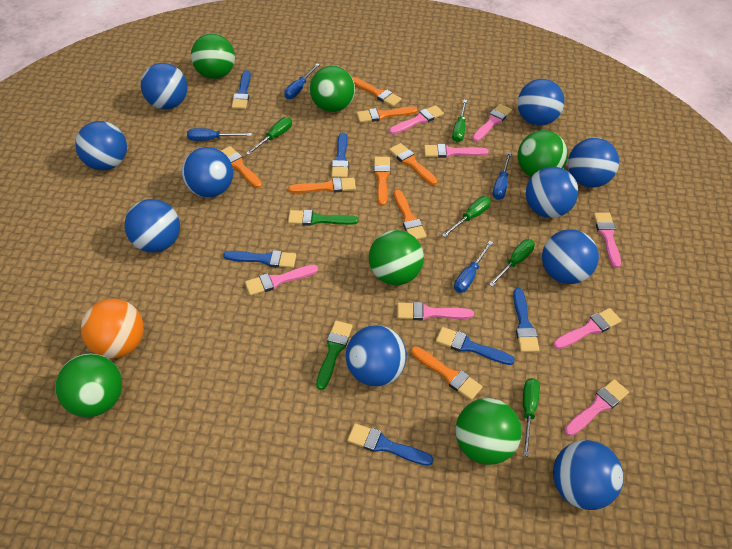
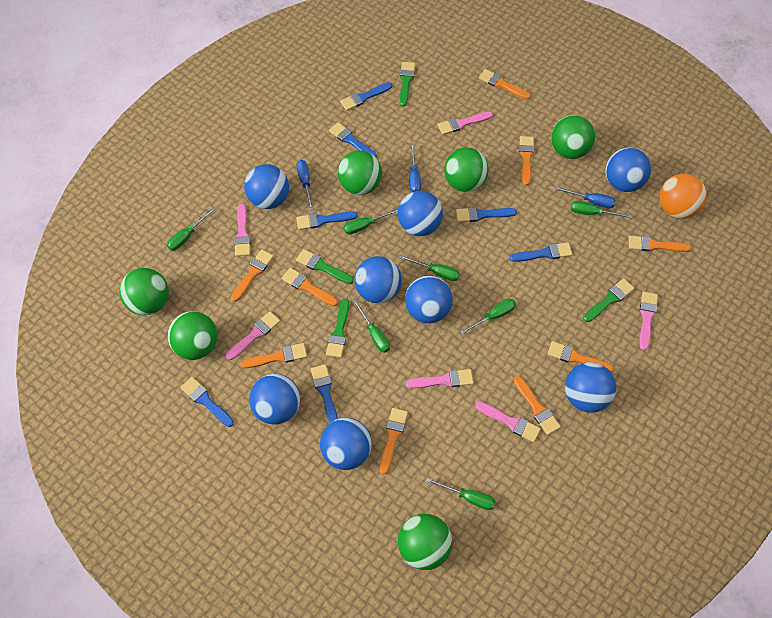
blue ball: 10 -> 8
blue brush: 6 -> 7
blue screwdriver: 4 -> 3
green brush: 2 -> 4
green screwdriver: 5 -> 7
orange brush: 8 -> 9
pink brush: 8 -> 6

